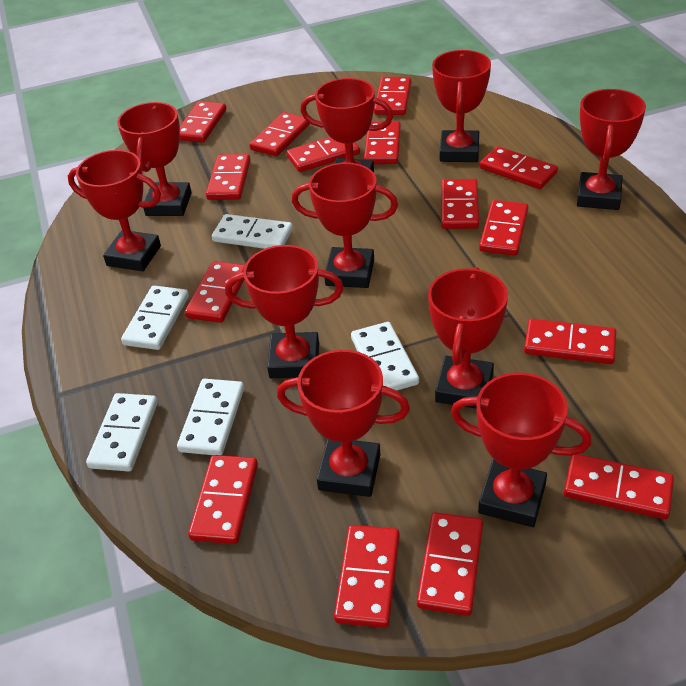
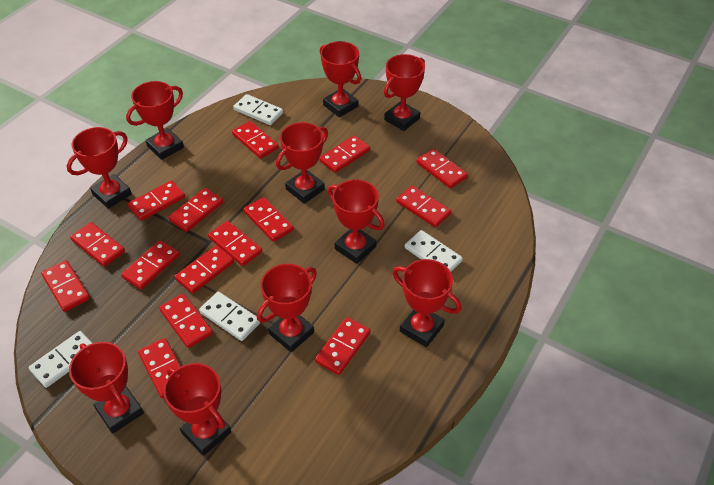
white domino: 5 -> 4

